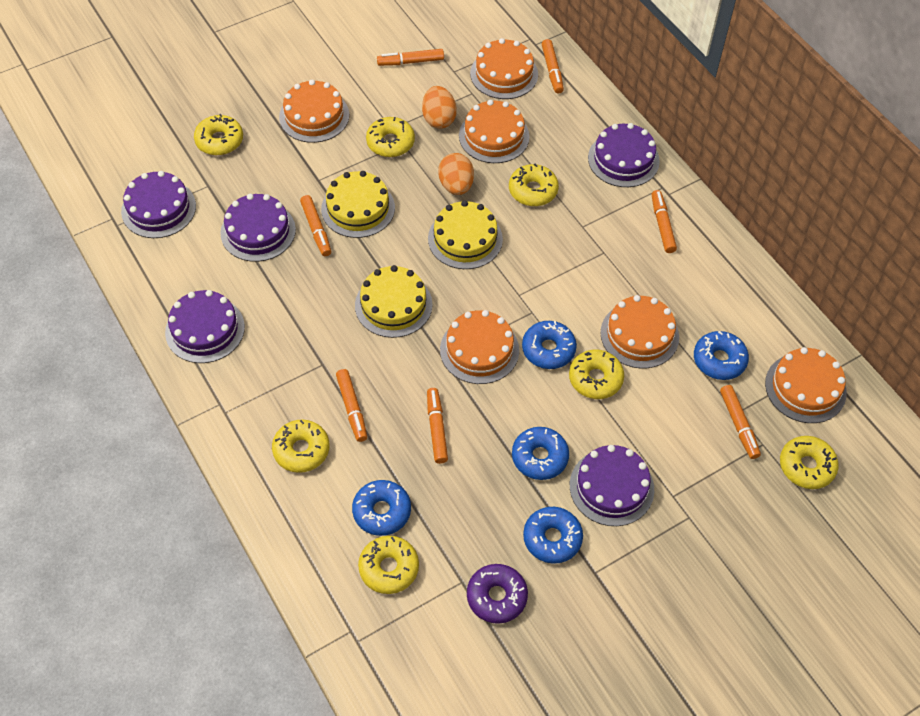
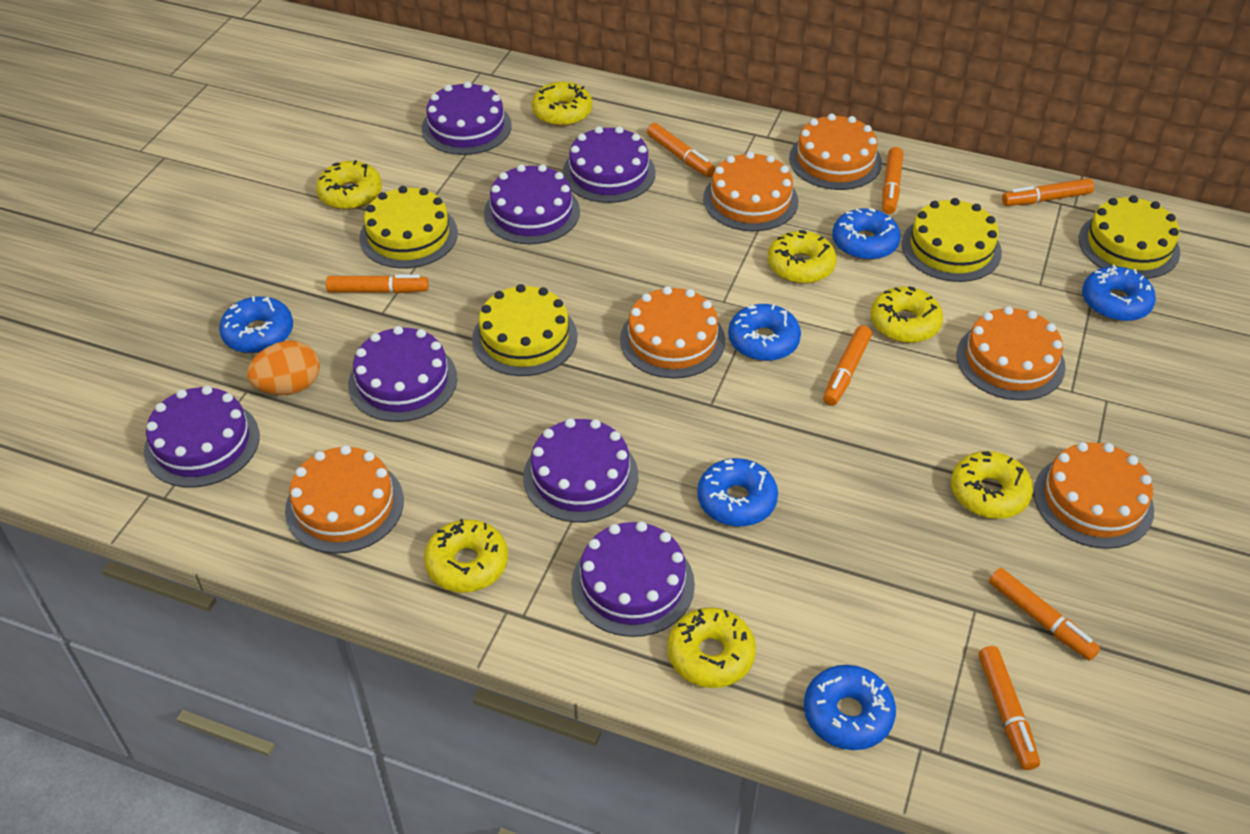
blue donut: 5 -> 6
orange egg: 2 -> 1
purple cake: 5 -> 7
purple donut: 1 -> 0
yellow cake: 3 -> 4

